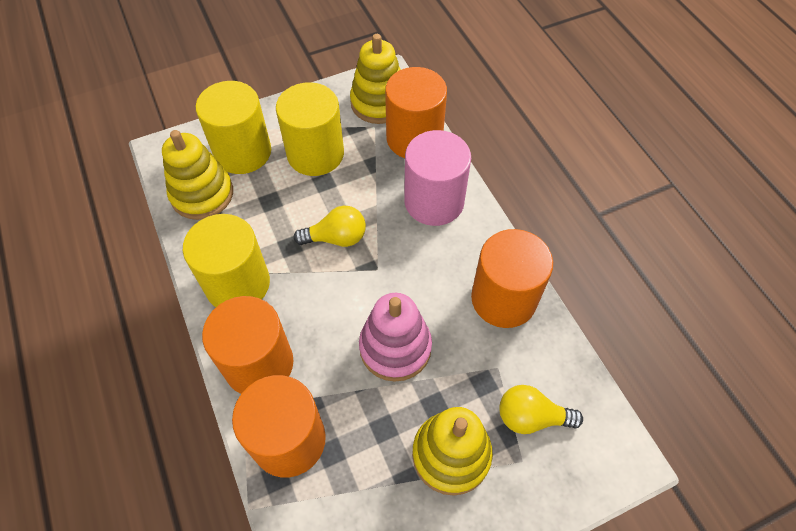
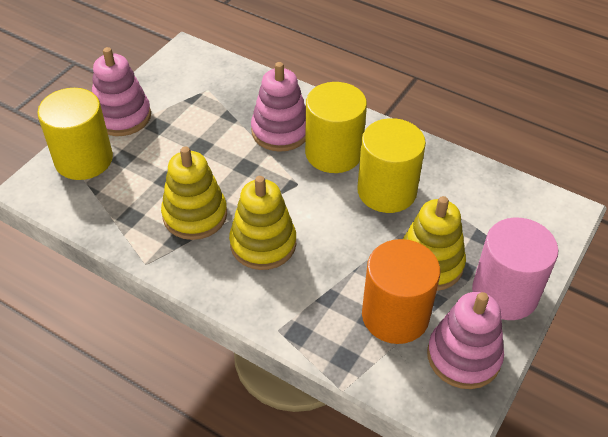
orange cylinder: 4 -> 1
pink stacking toy: 1 -> 3
yellow light bulb: 2 -> 0

